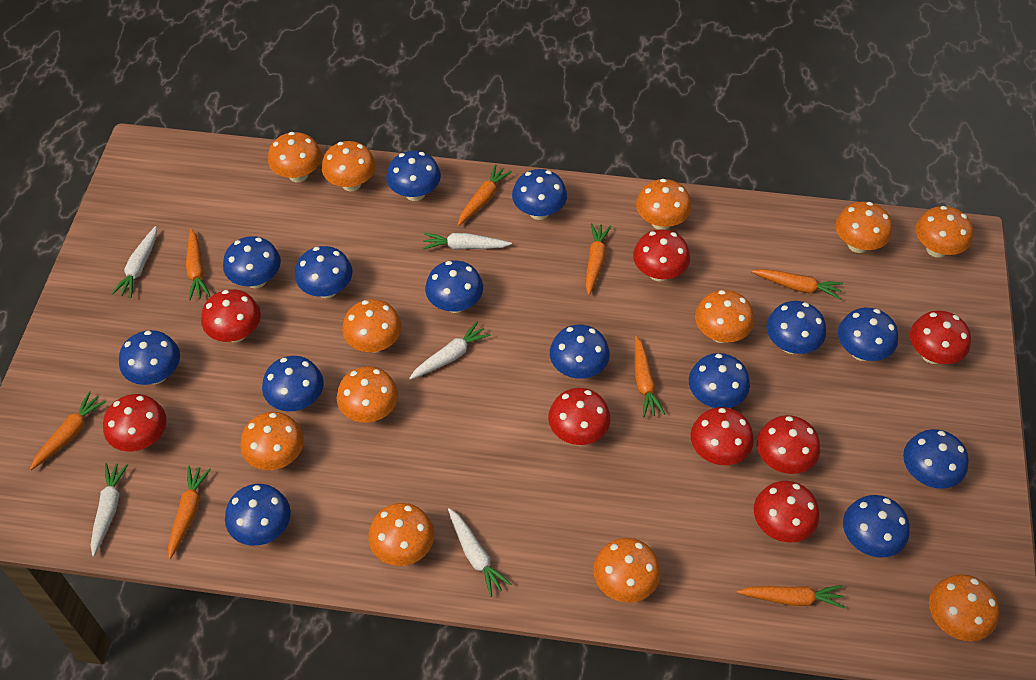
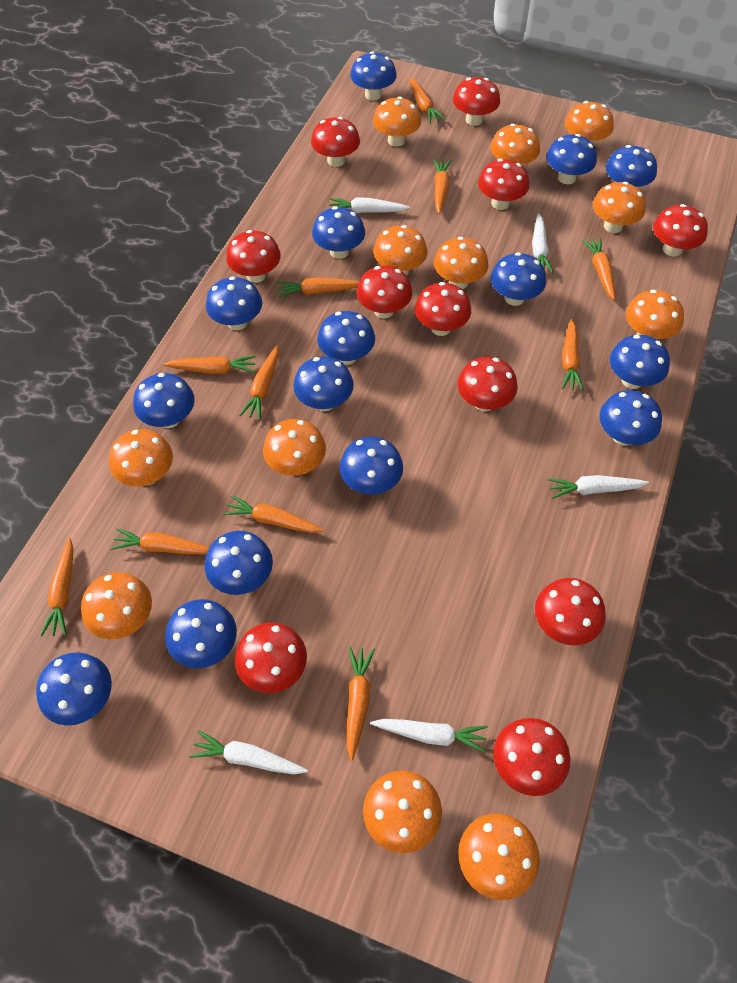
blue mushroom: 14 -> 15
orange carrot: 8 -> 11
red mushroom: 8 -> 11

